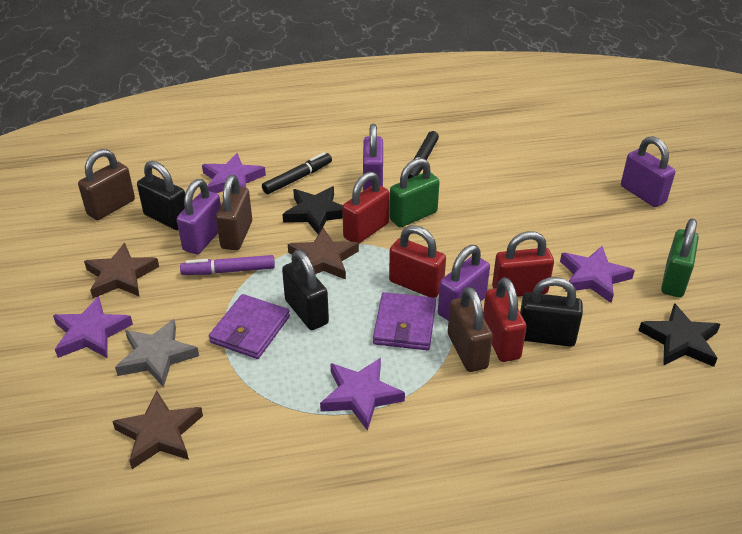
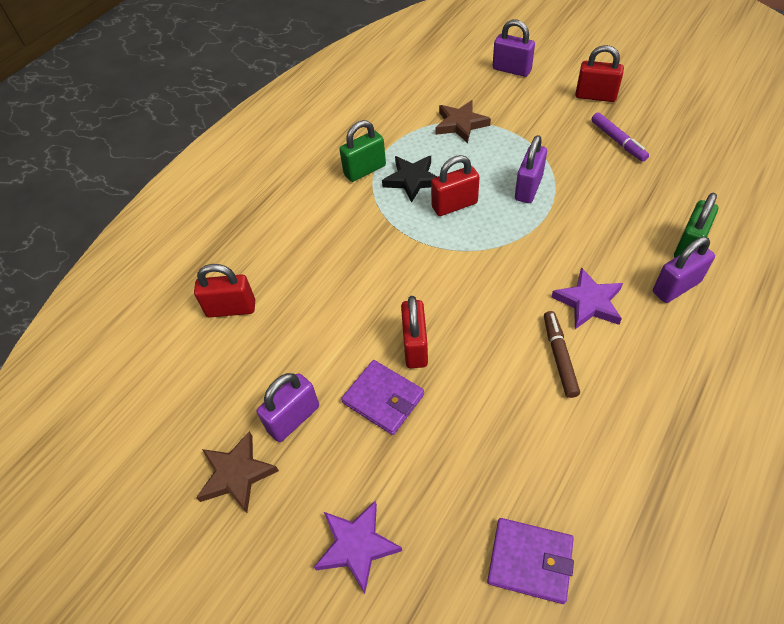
black marker: 2 -> 0
black padlock: 3 -> 0
black star: 2 -> 1
brown marker: 0 -> 1
brown padlock: 3 -> 0
brown star: 3 -> 2
grey star: 1 -> 0
purple star: 4 -> 2

